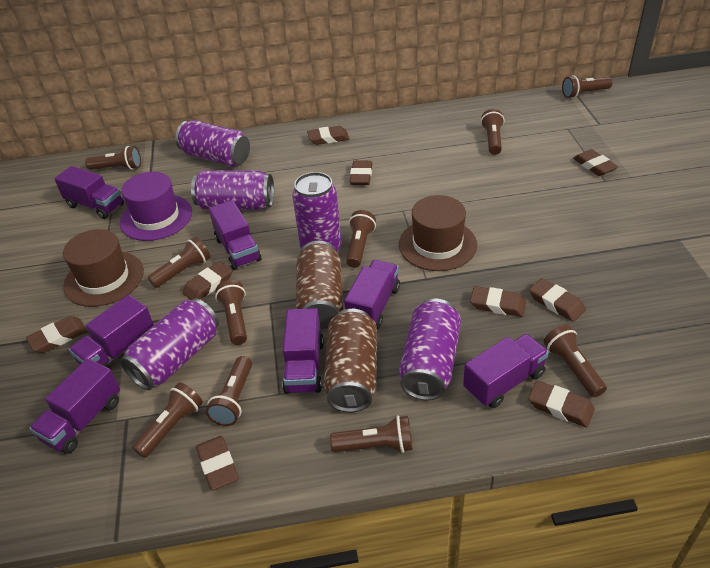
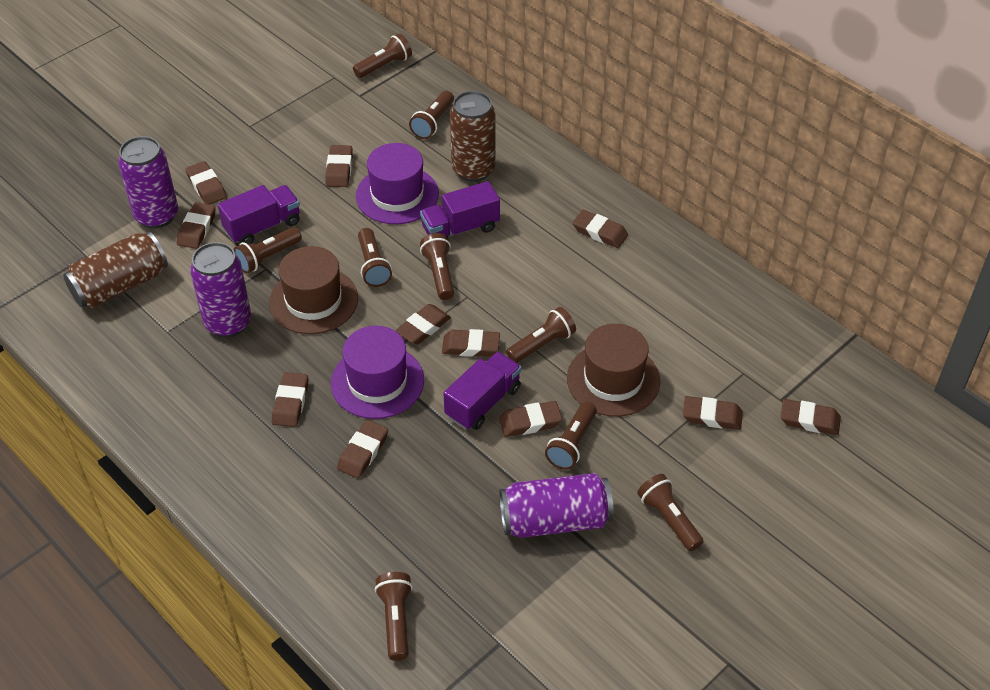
brown eraser: 9 -> 11
brown flashlight: 10 -> 9
purple can: 5 -> 3
purple hat: 1 -> 2
purple truck: 7 -> 3

